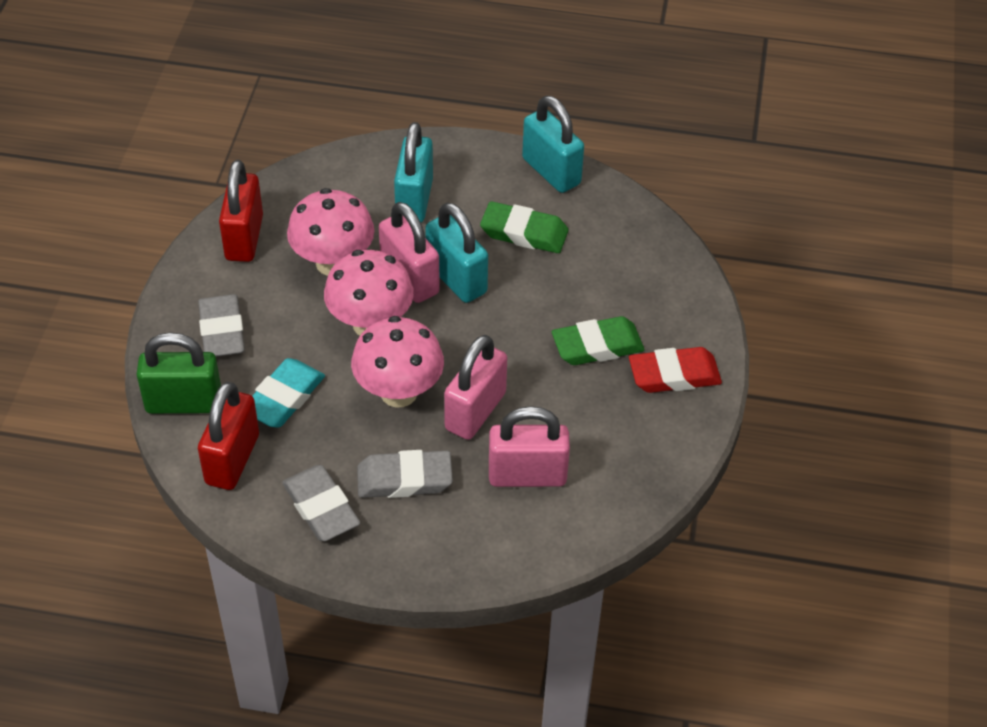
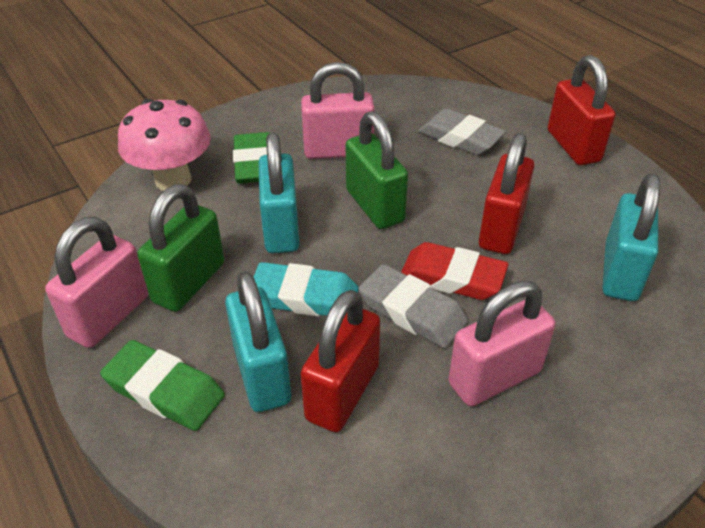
green padlock: 1 -> 2
grey eraser: 3 -> 2
pink mushroom: 3 -> 1
red padlock: 2 -> 3

